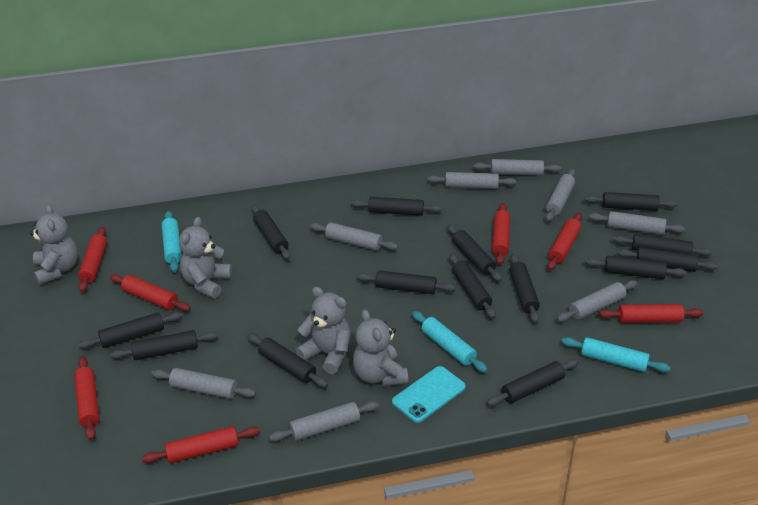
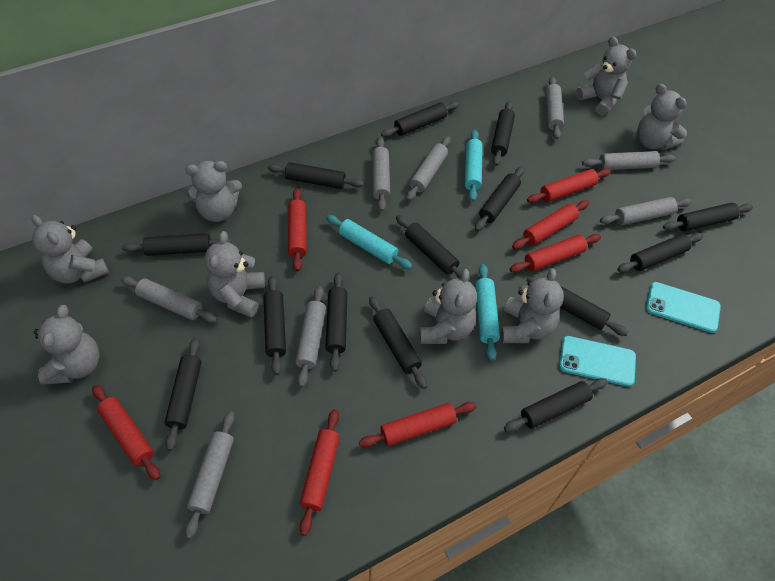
grey teddy bear: 4 -> 8
turquoise phone: 1 -> 2

